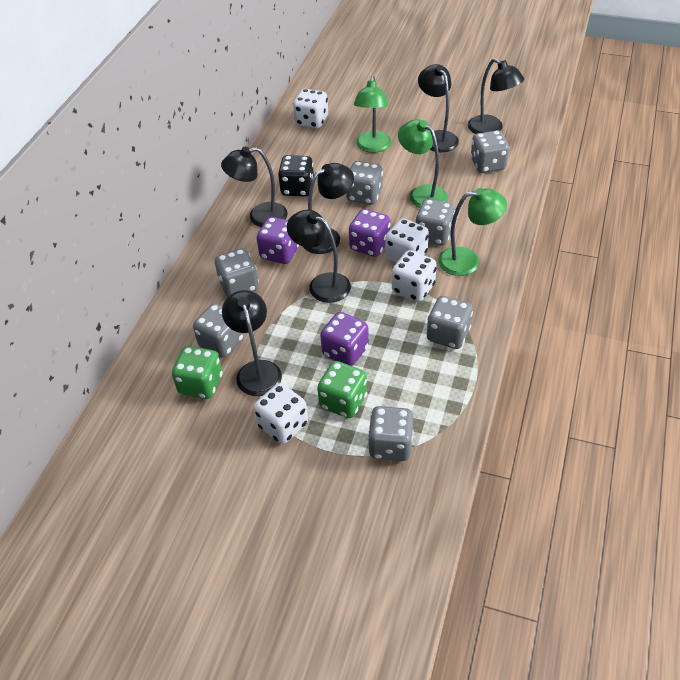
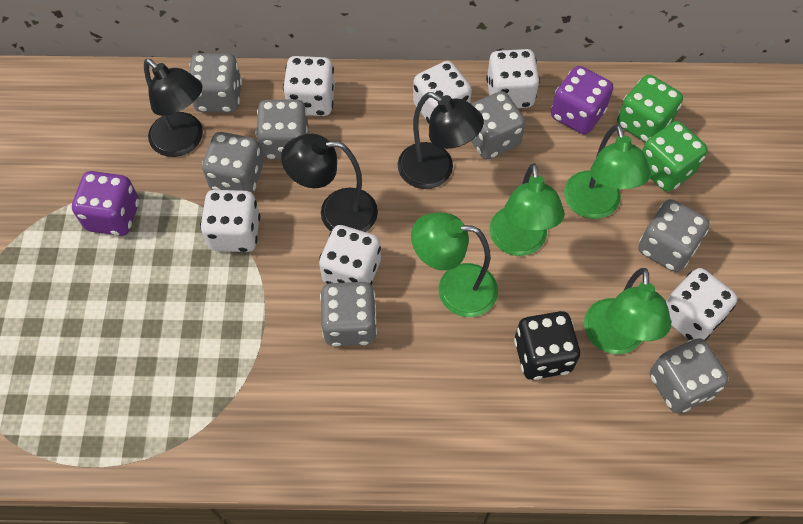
black lamp: 6 -> 3
green lamp: 3 -> 4
purple dice: 3 -> 2
white dice: 4 -> 6

